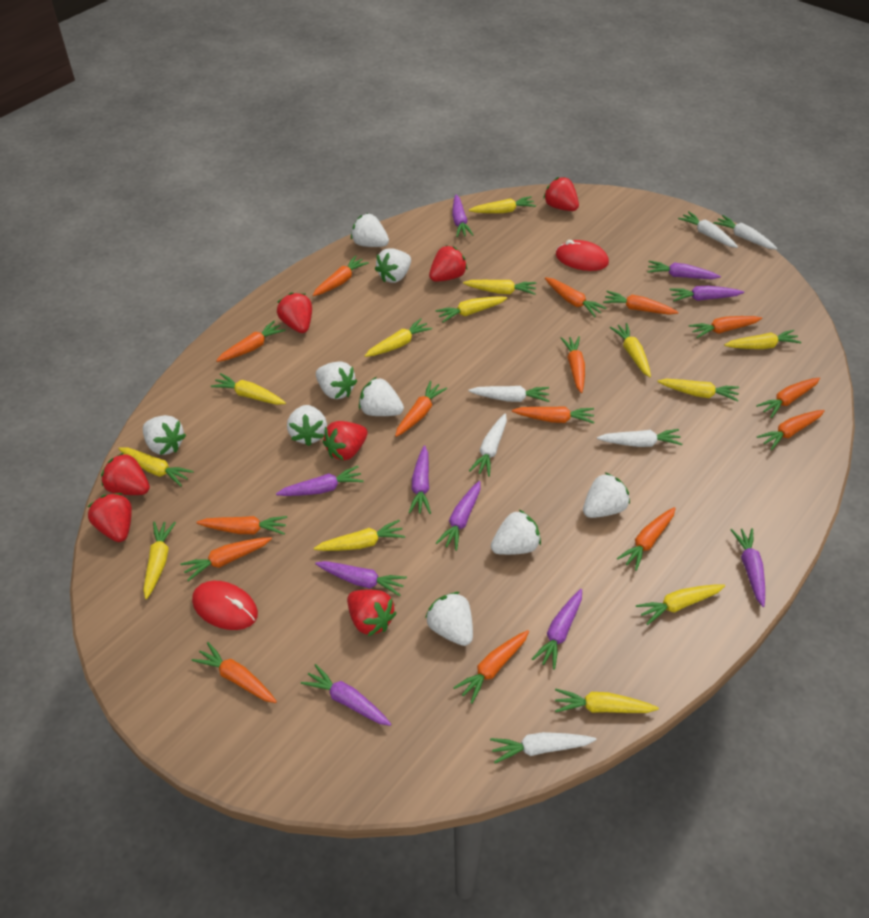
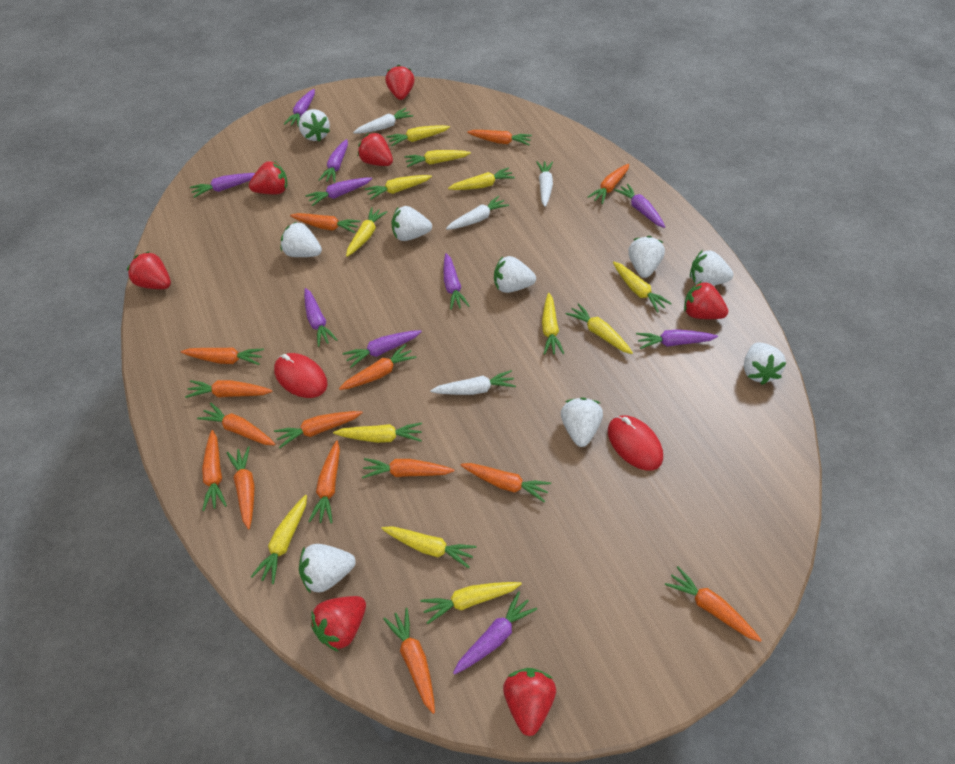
white carrot: 6 -> 4
yellow carrot: 13 -> 12

